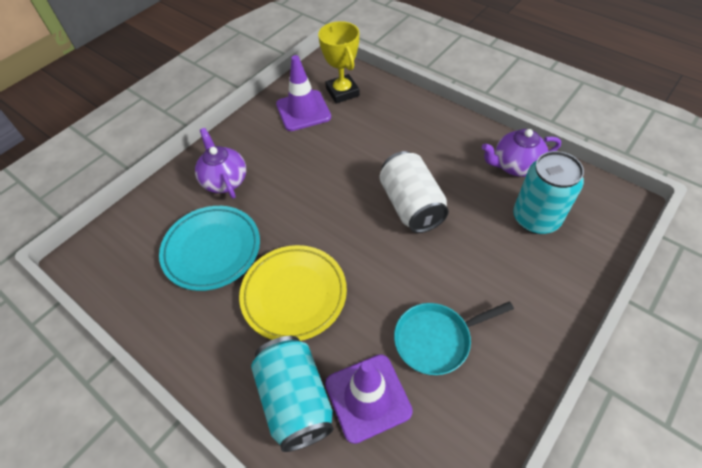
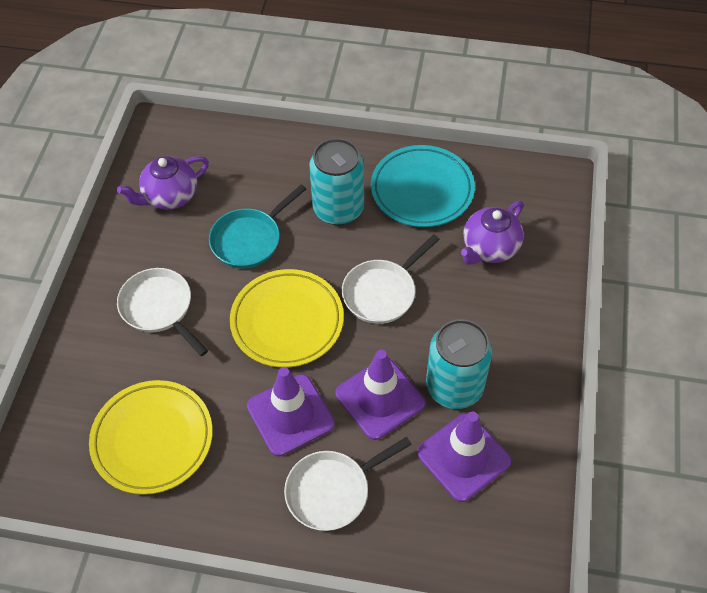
purple traffic cone: 2 -> 3
white can: 1 -> 0
white pan: 0 -> 3
yellow plate: 1 -> 2
yellow trophy: 1 -> 0

